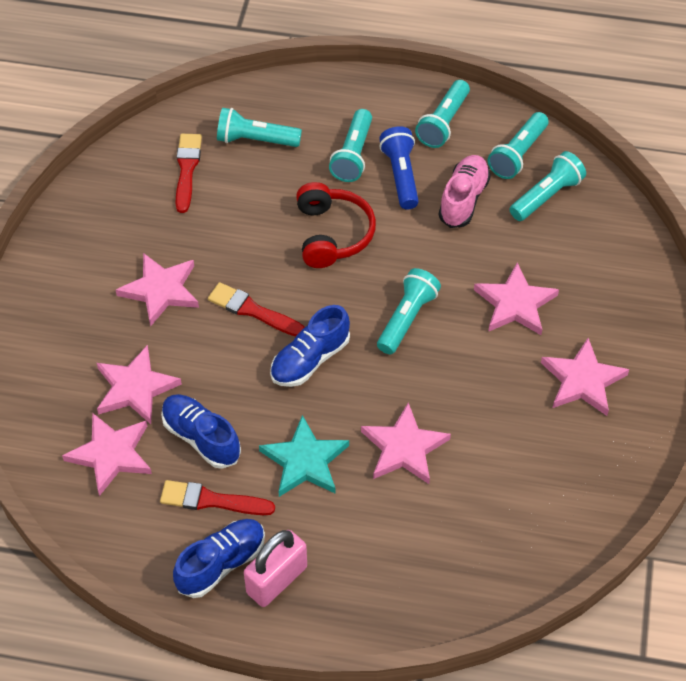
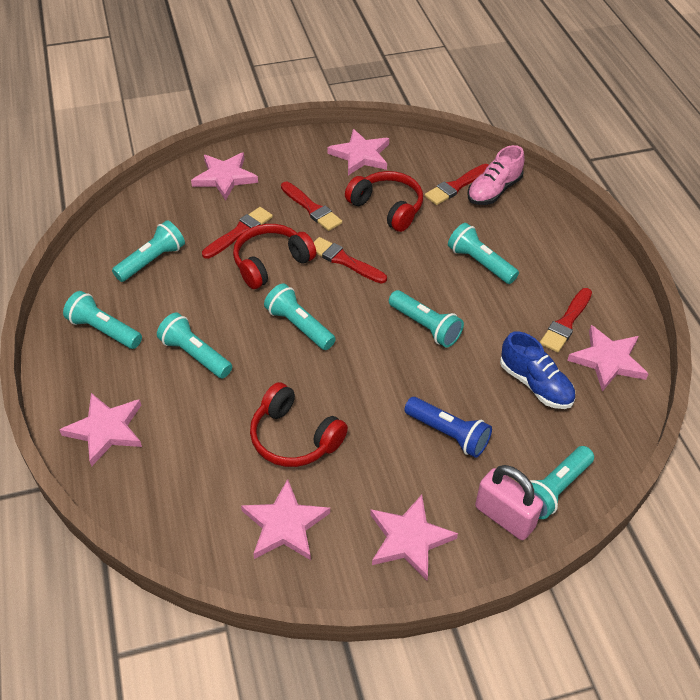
blue shoe: 3 -> 1
red brush: 3 -> 5
red headphones: 1 -> 3
turquoise flashlight: 6 -> 7
turquoise star: 1 -> 0

